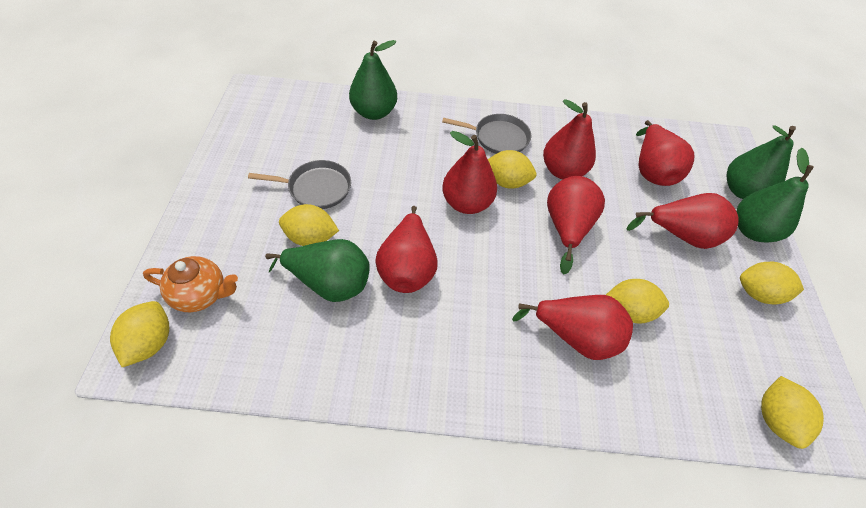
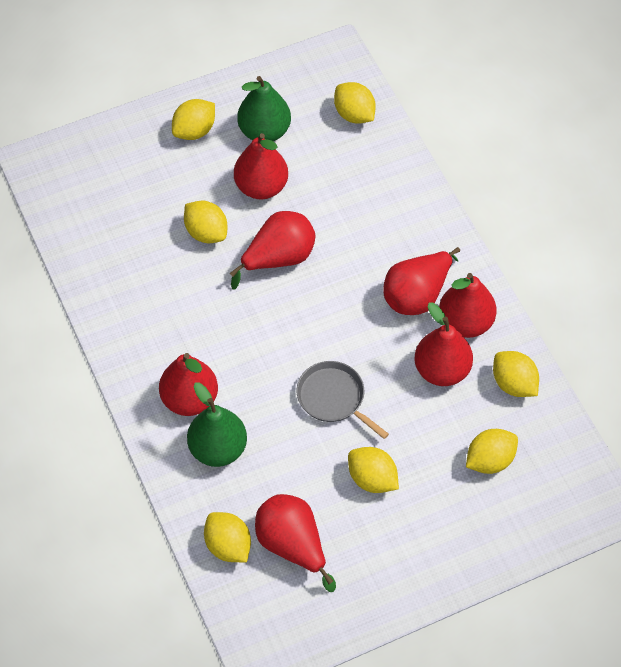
green pear: 4 -> 2
grey pan: 2 -> 1
orange teapot: 1 -> 0
yellow lemon: 6 -> 7

